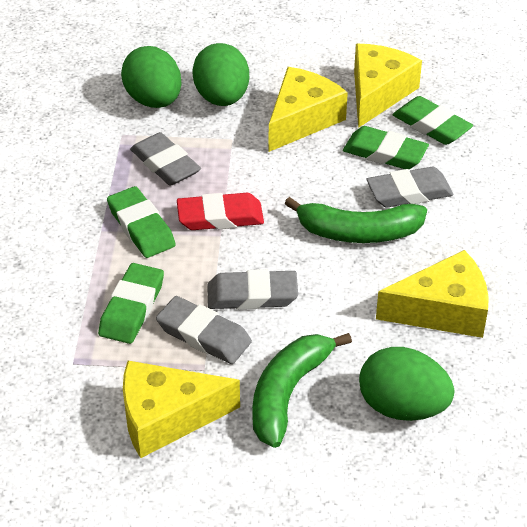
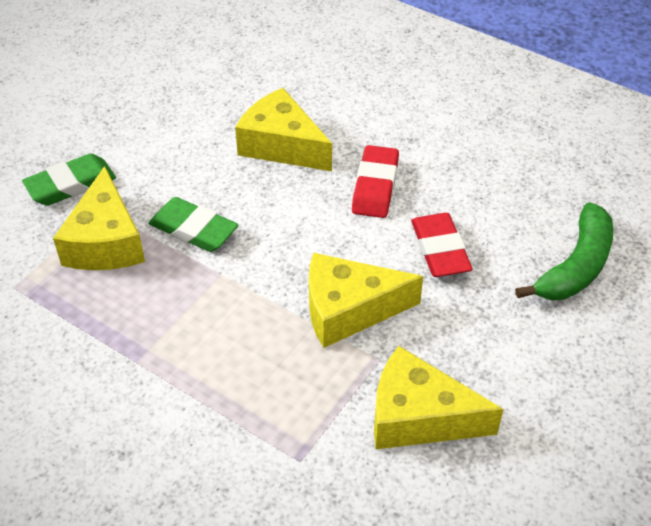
green banana: 2 -> 1
green egg: 3 -> 0
green eraser: 4 -> 2
grey eraser: 4 -> 0
red eraser: 1 -> 2

